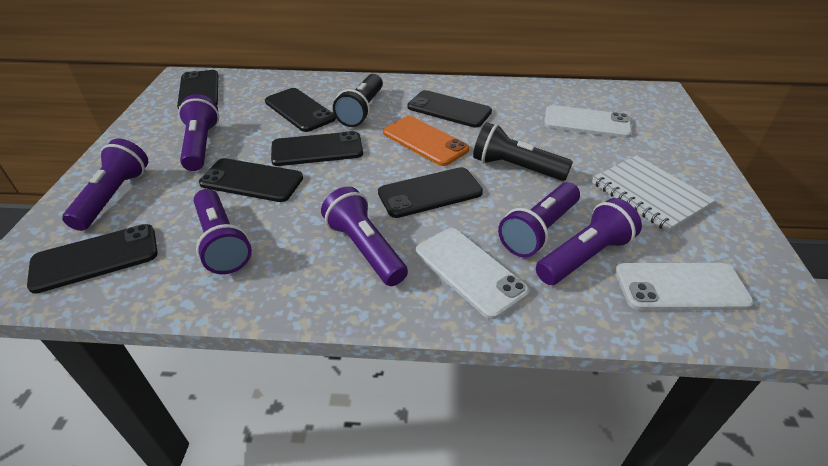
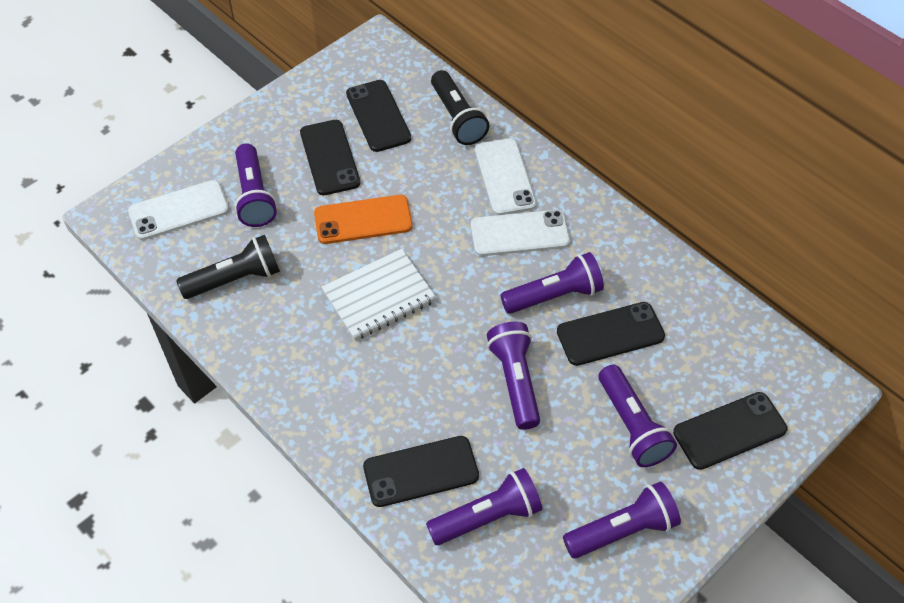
black phone: 7 -> 5

